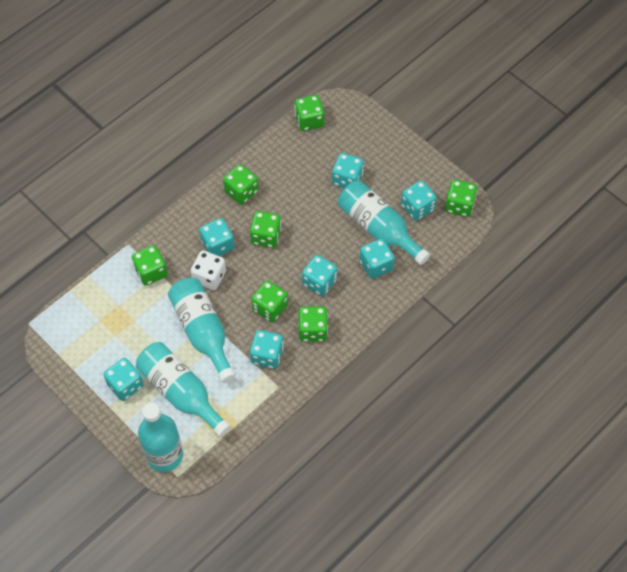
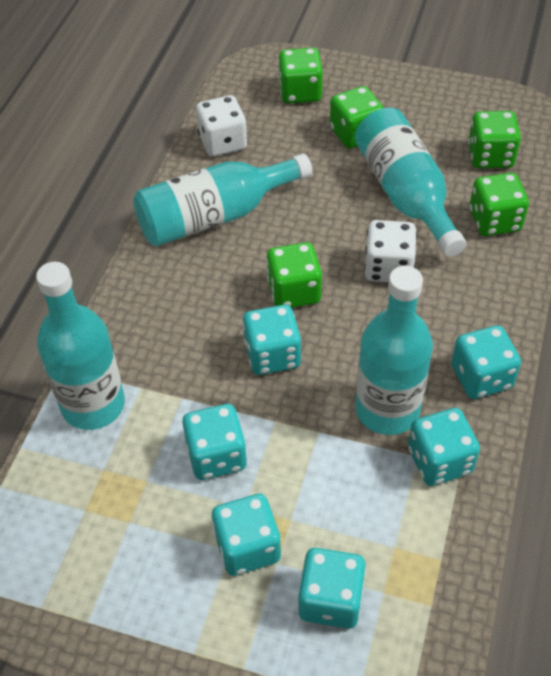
green dice: 7 -> 5
turquoise dice: 7 -> 6
white dice: 1 -> 2

